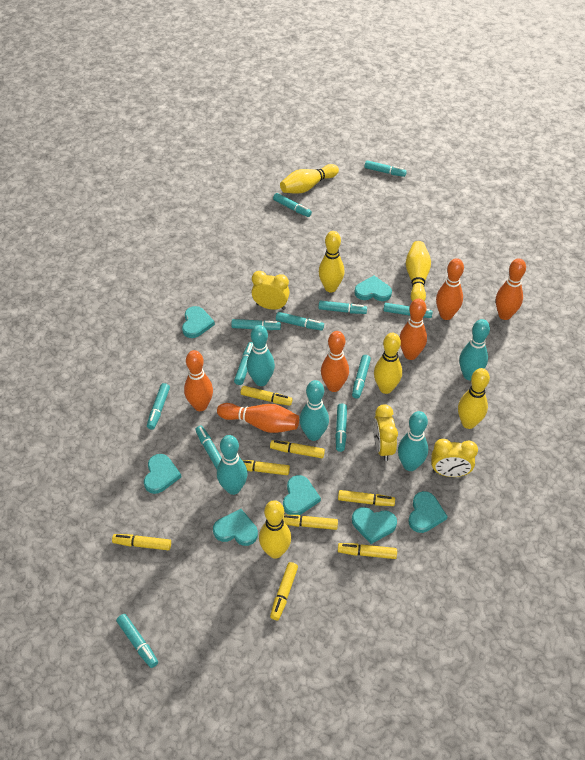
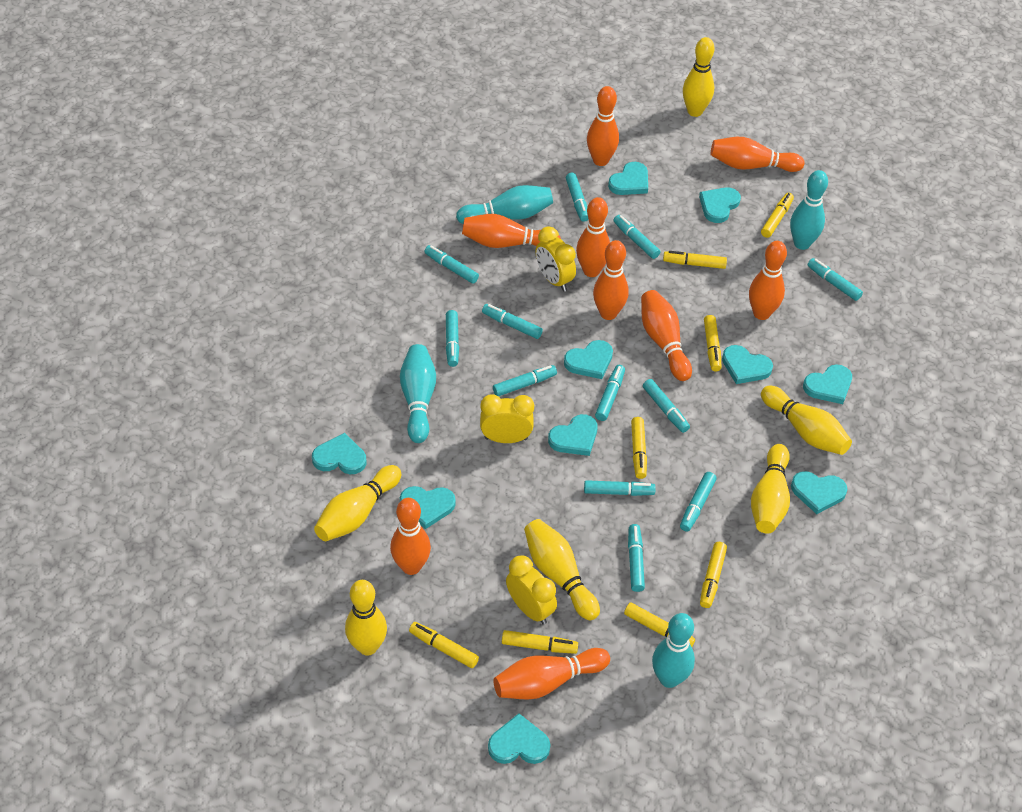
orange bowling pin: 6 -> 9
turquoise bowling pin: 5 -> 4
turquoise heart: 7 -> 10

